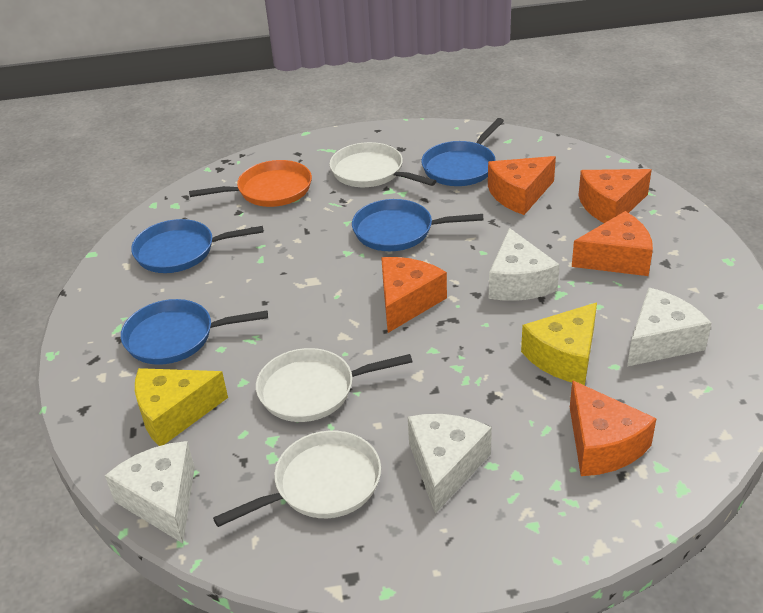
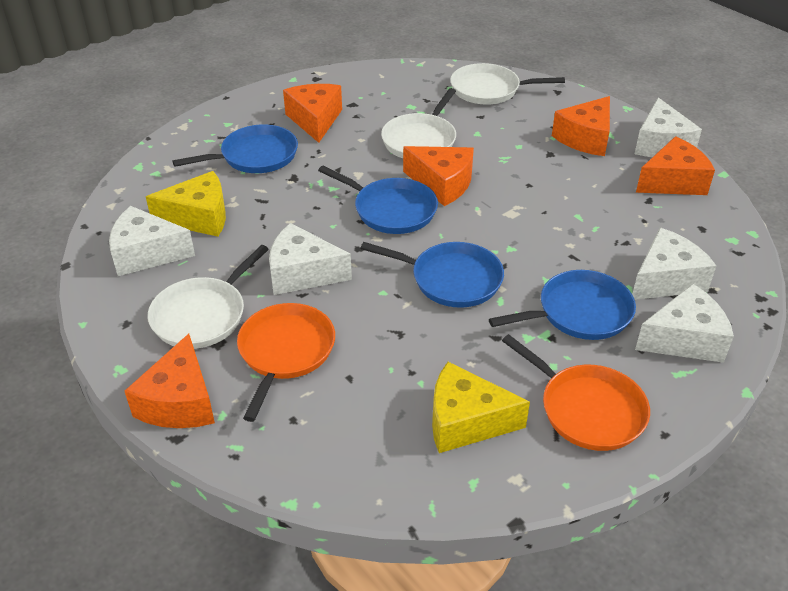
orange pan: 1 -> 2
white cheese: 4 -> 5

